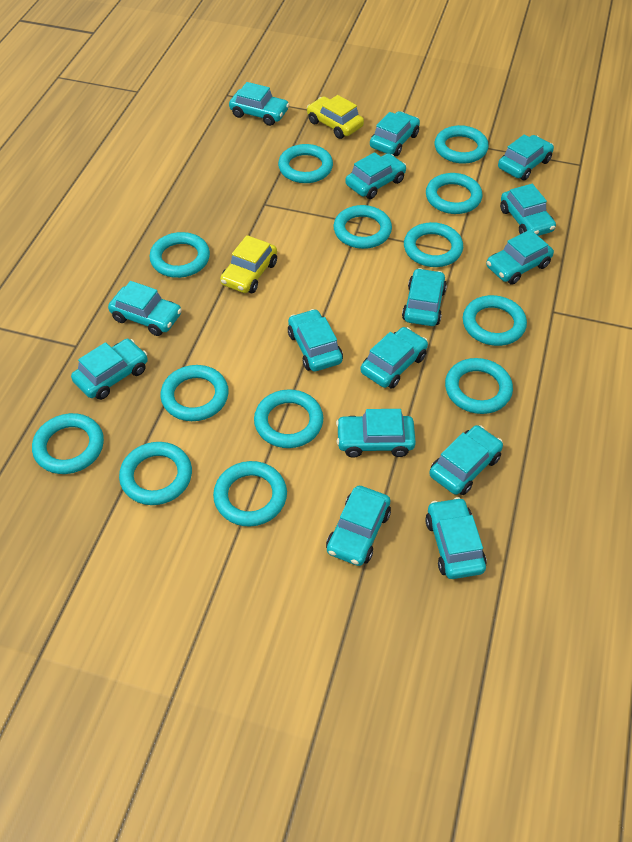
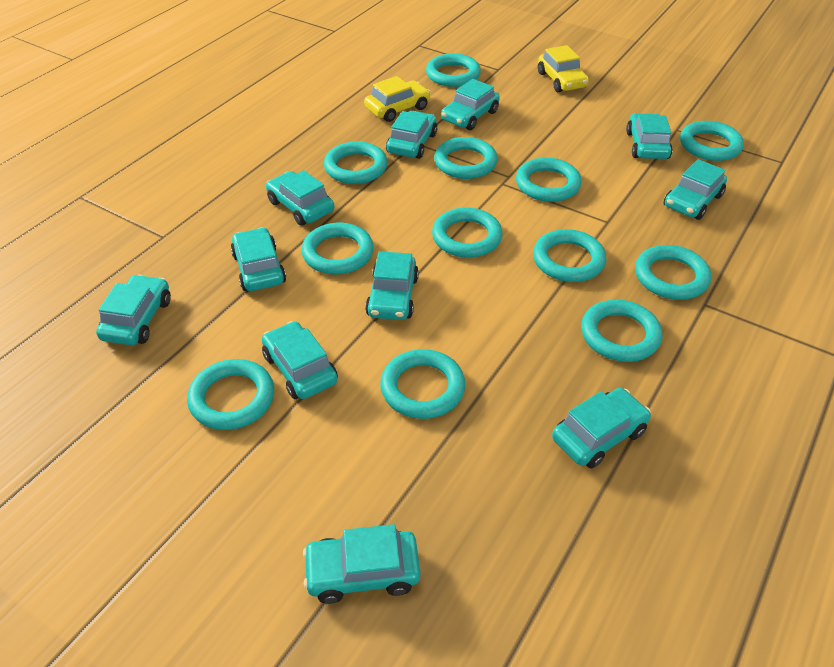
turquoise car: 15 -> 11
turquoise ring: 13 -> 12

